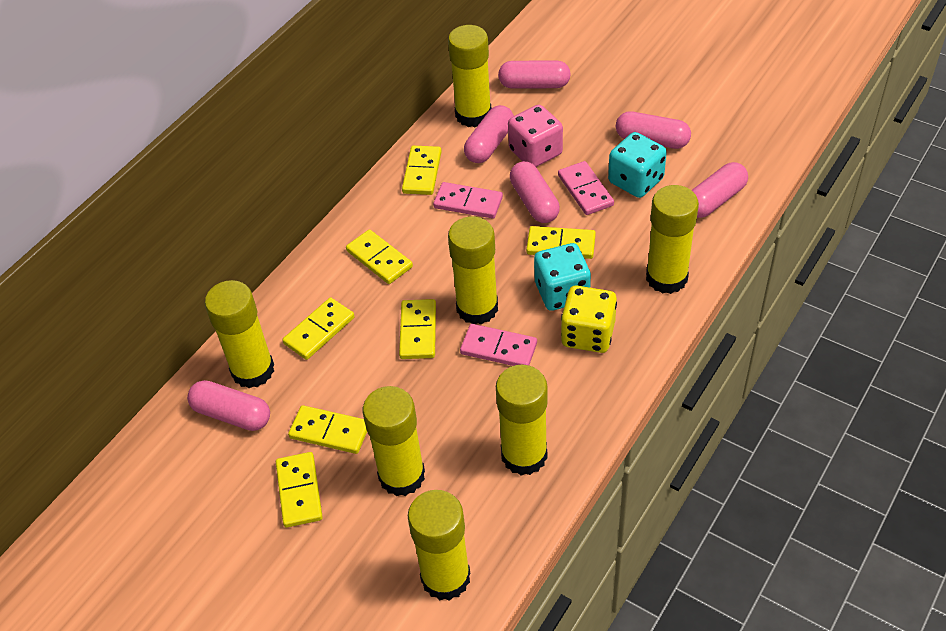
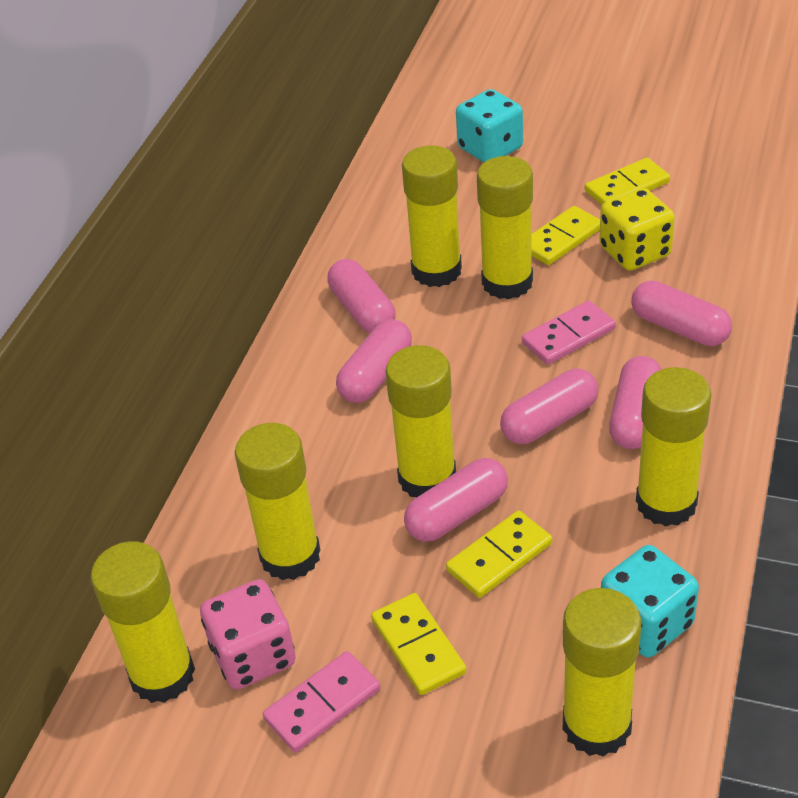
pink domino: 3 -> 2
yellow domino: 7 -> 4

